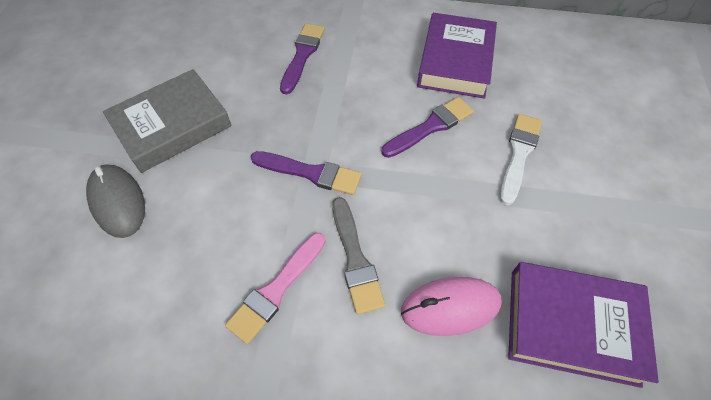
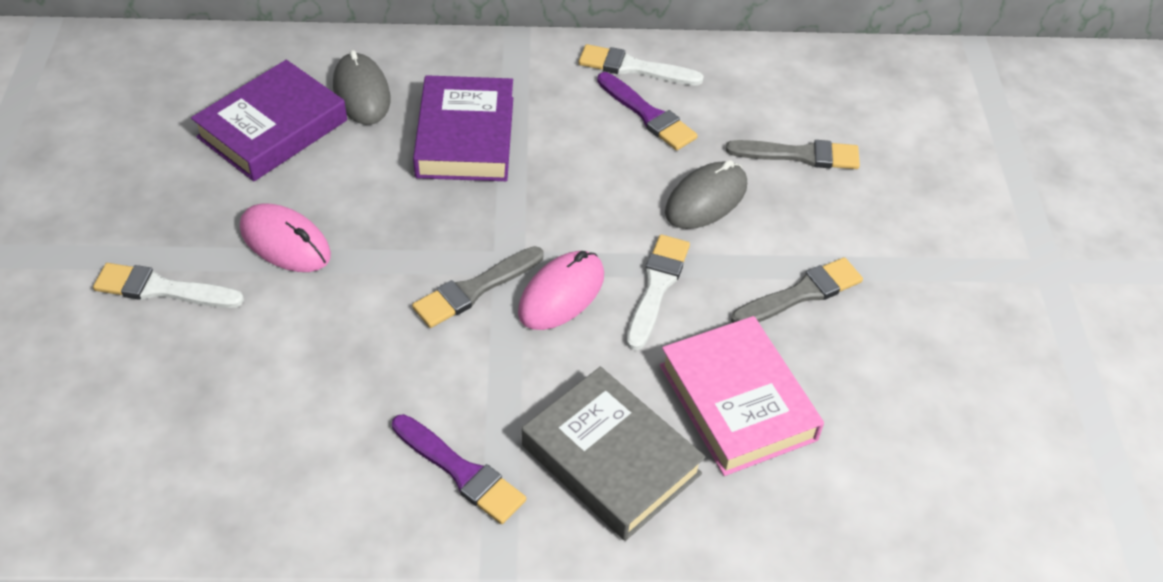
grey brush: 1 -> 3
grey mouse: 1 -> 2
pink book: 0 -> 1
pink brush: 1 -> 0
pink mouse: 1 -> 2
purple brush: 3 -> 2
white brush: 1 -> 3

